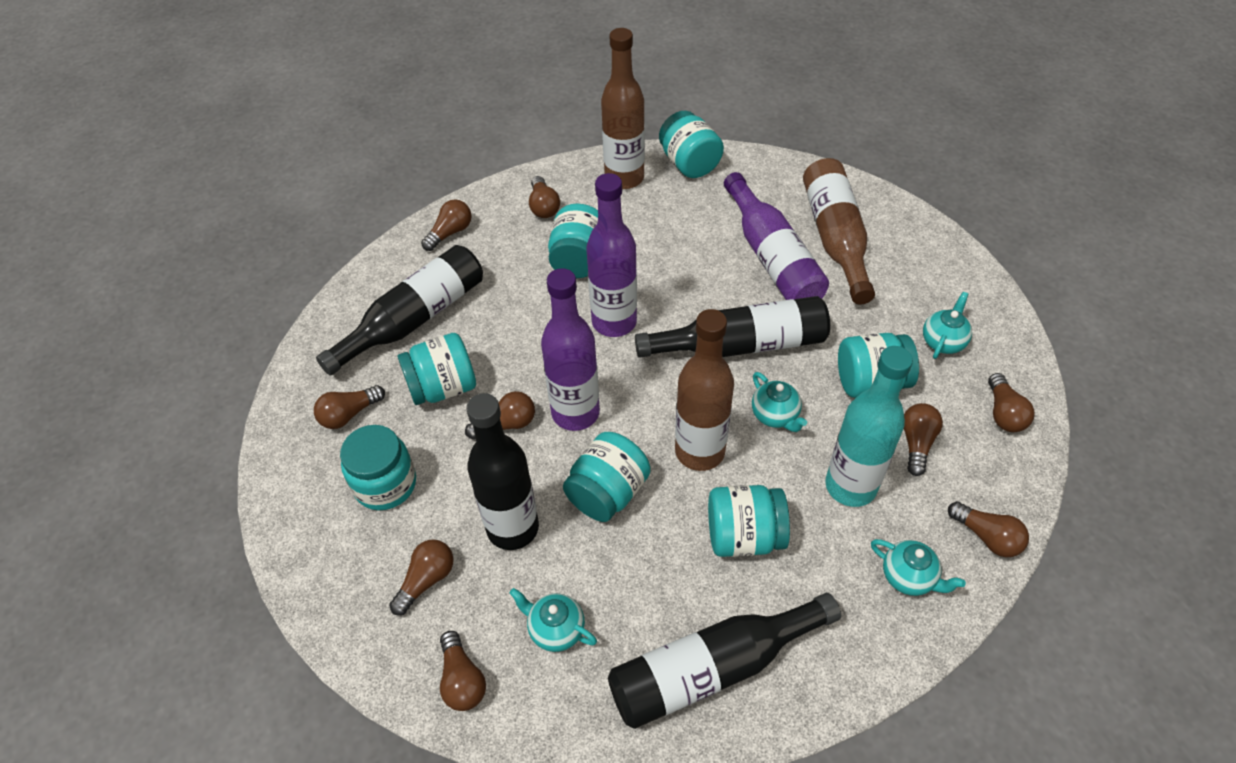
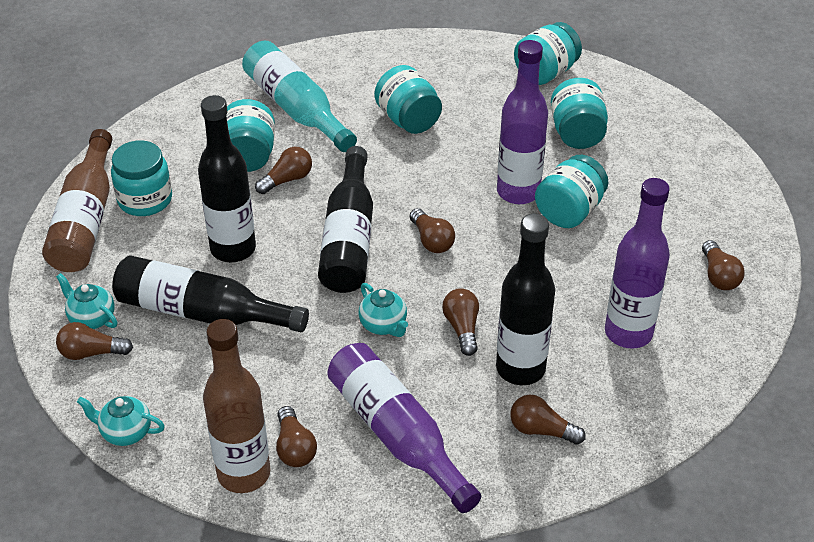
brown bottle: 3 -> 2
brown light bulb: 9 -> 7
turquoise jar: 7 -> 6
turquoise teapot: 4 -> 3

